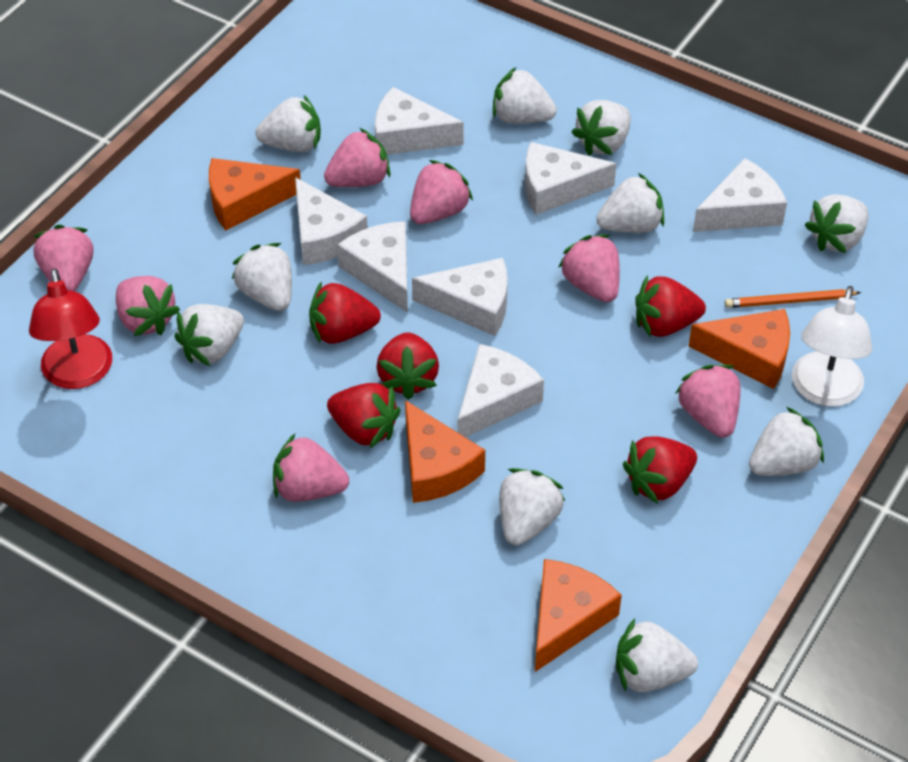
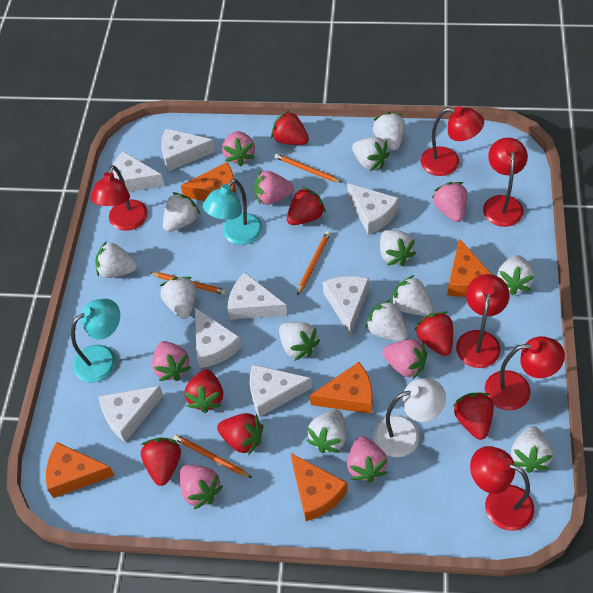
orange cheese: 4 -> 5
orange pencil: 1 -> 4
red lamp: 1 -> 6
red strawberry: 5 -> 7
turquoise lamp: 0 -> 2
white cheese: 7 -> 8
white strawberry: 10 -> 12

